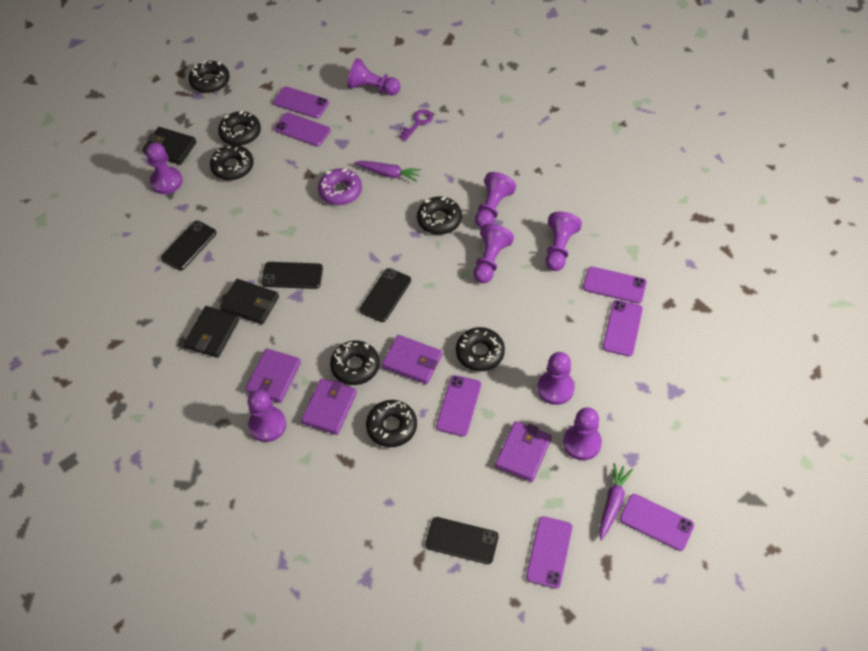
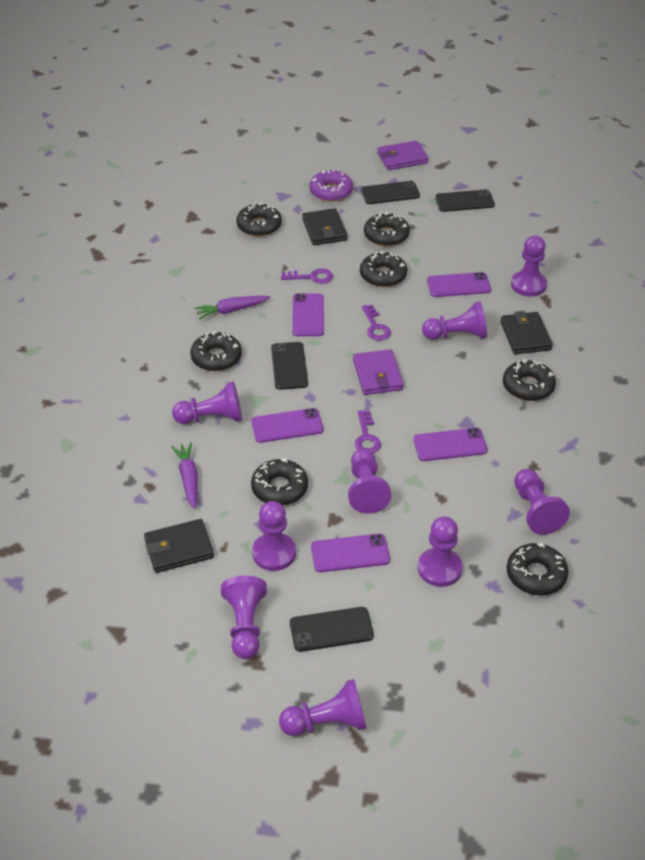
purple key: 1 -> 3
purple pawn: 8 -> 9
purple phone: 7 -> 5
purple wallet: 4 -> 2

